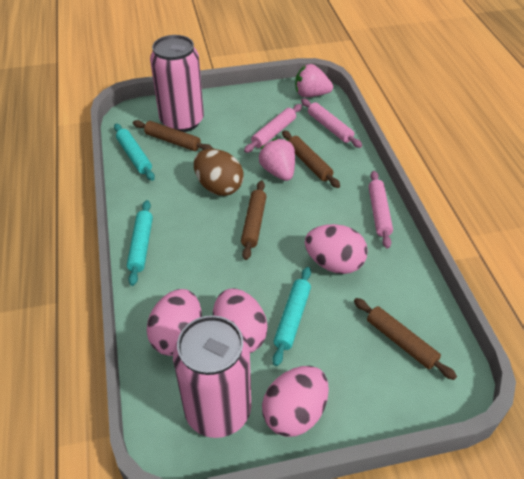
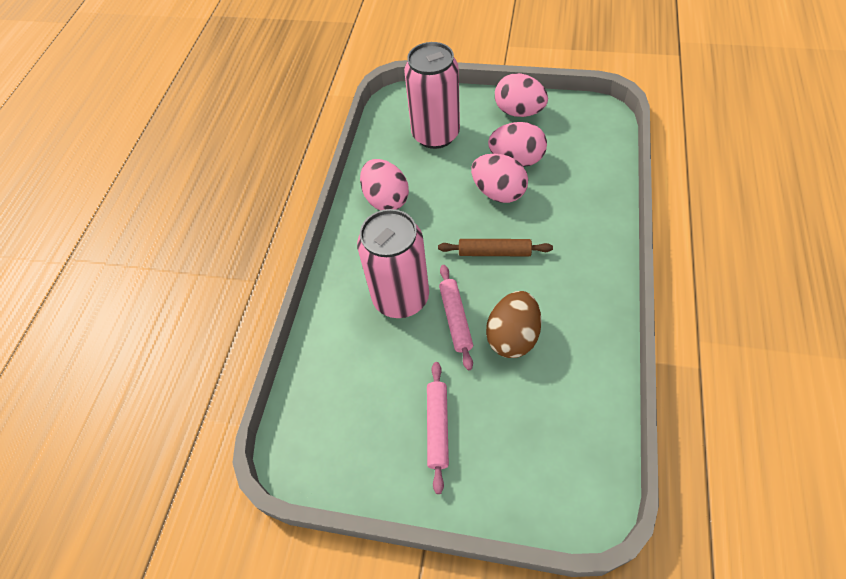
brown rolling pin: 4 -> 1
pink rolling pin: 3 -> 2
pink strawberry: 2 -> 0
turquoise rolling pin: 3 -> 0

